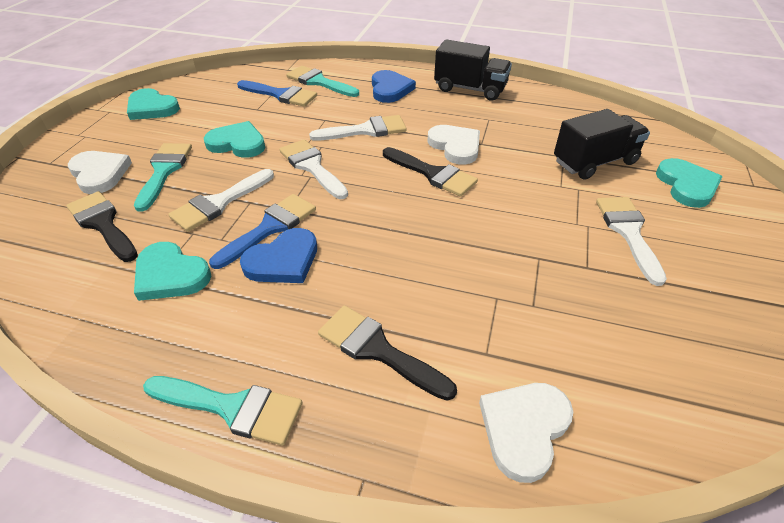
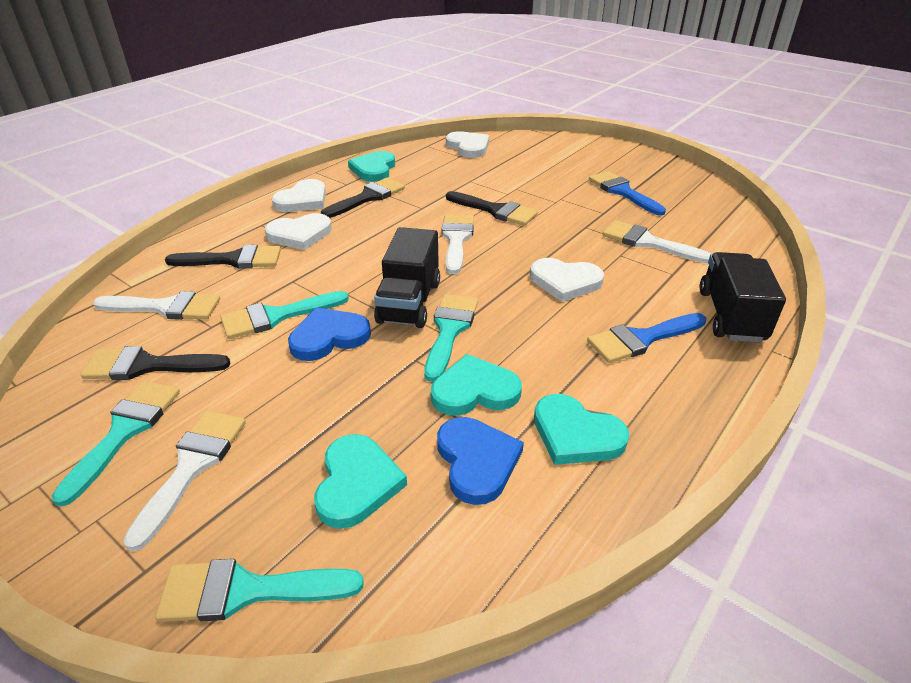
black brush: 3 -> 4
turquoise brush: 3 -> 4
white heart: 3 -> 4

